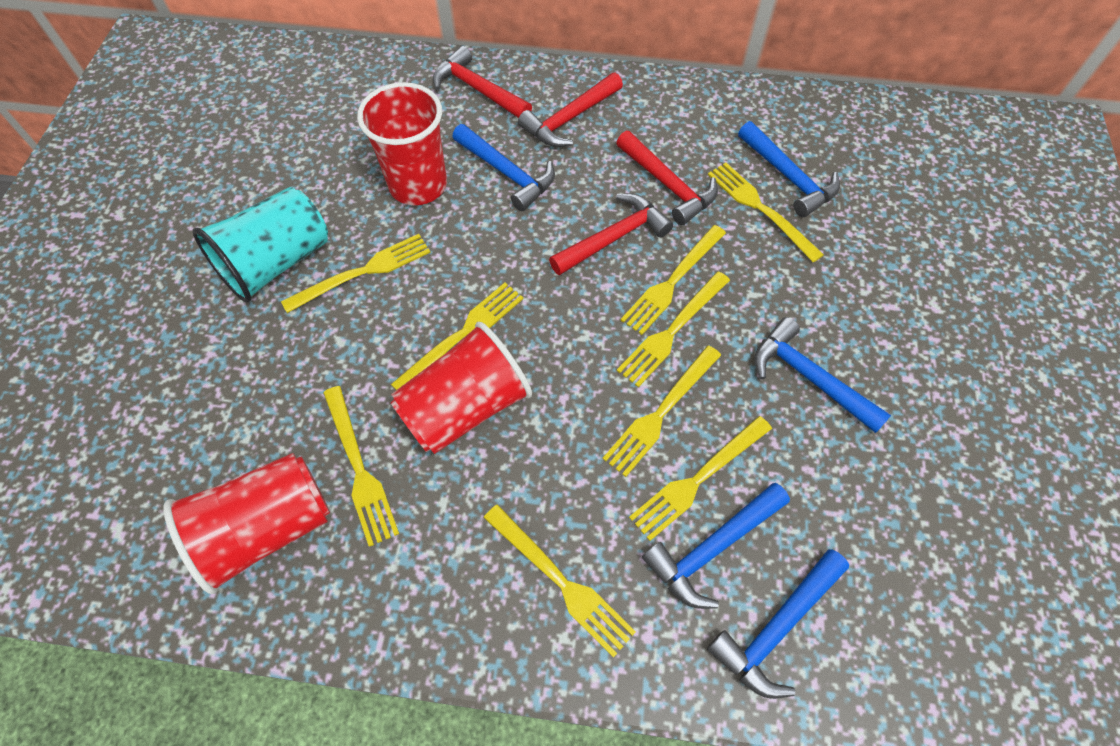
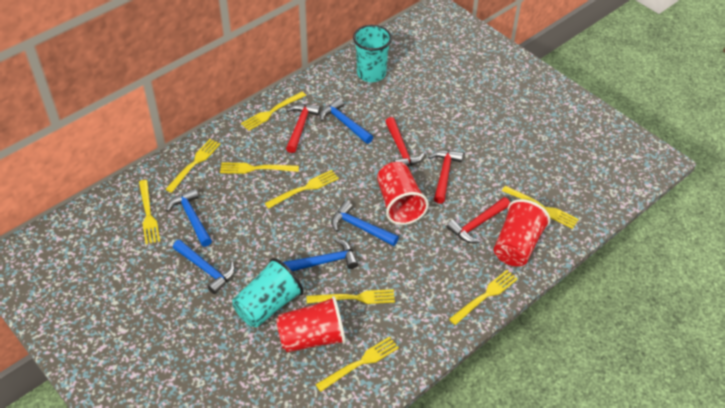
turquoise cup: 1 -> 2

